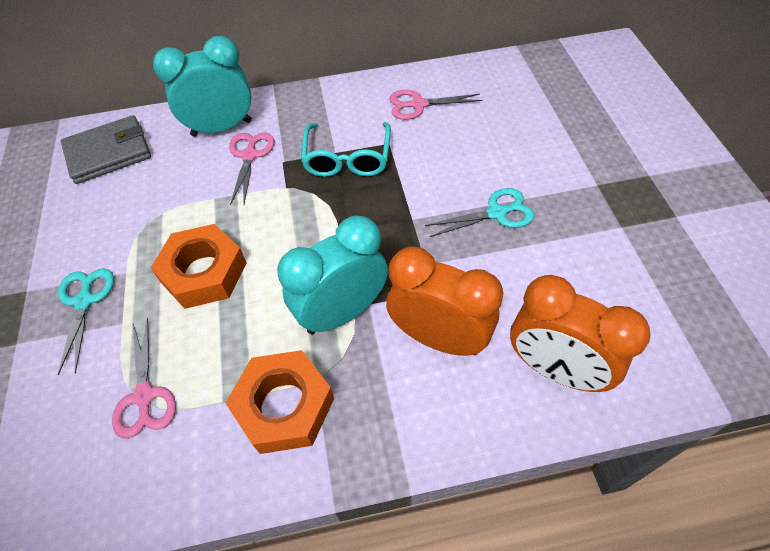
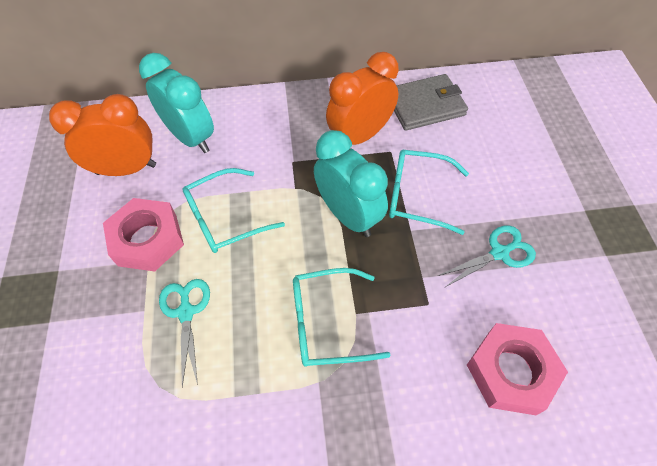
orange nut: 2 -> 0
pink nut: 0 -> 2
pink scissors: 3 -> 0
turquoise glasses: 1 -> 3

